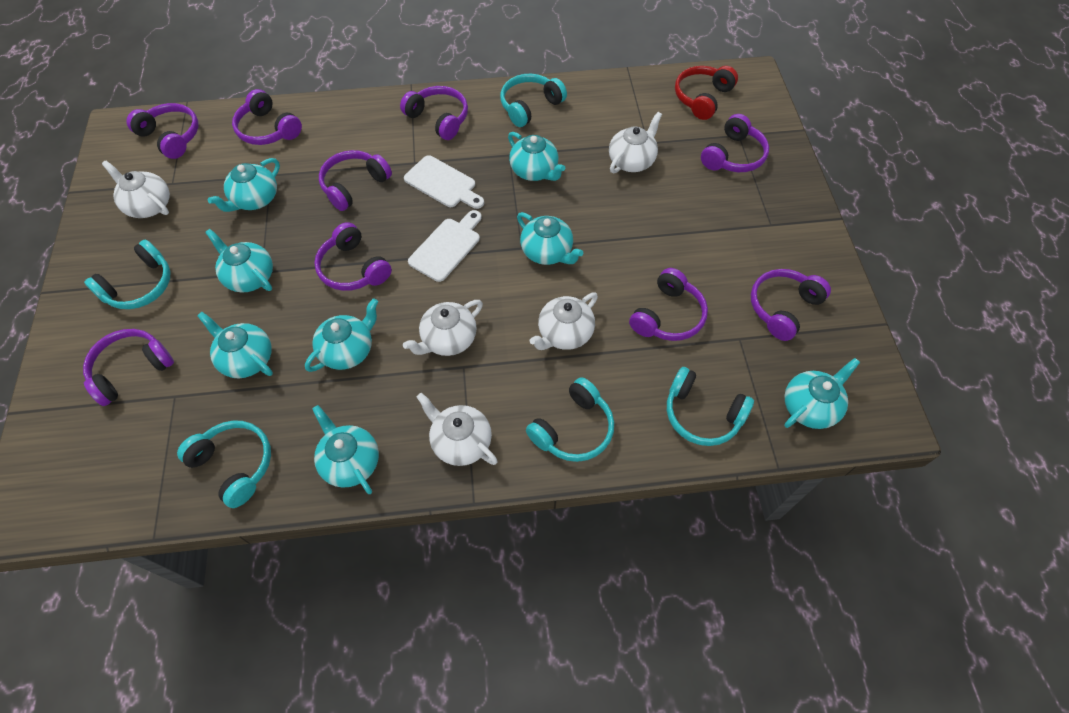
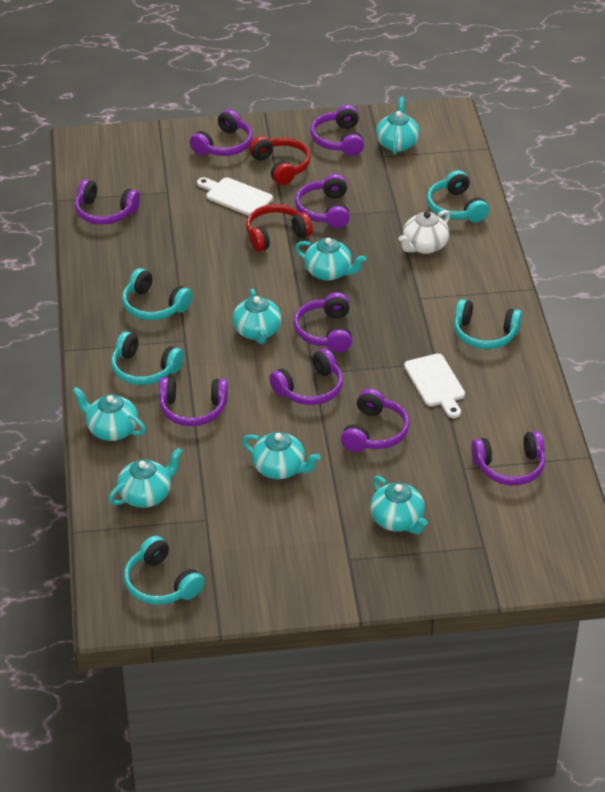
red headphones: 1 -> 2
turquoise teapot: 8 -> 7
white teapot: 5 -> 1

